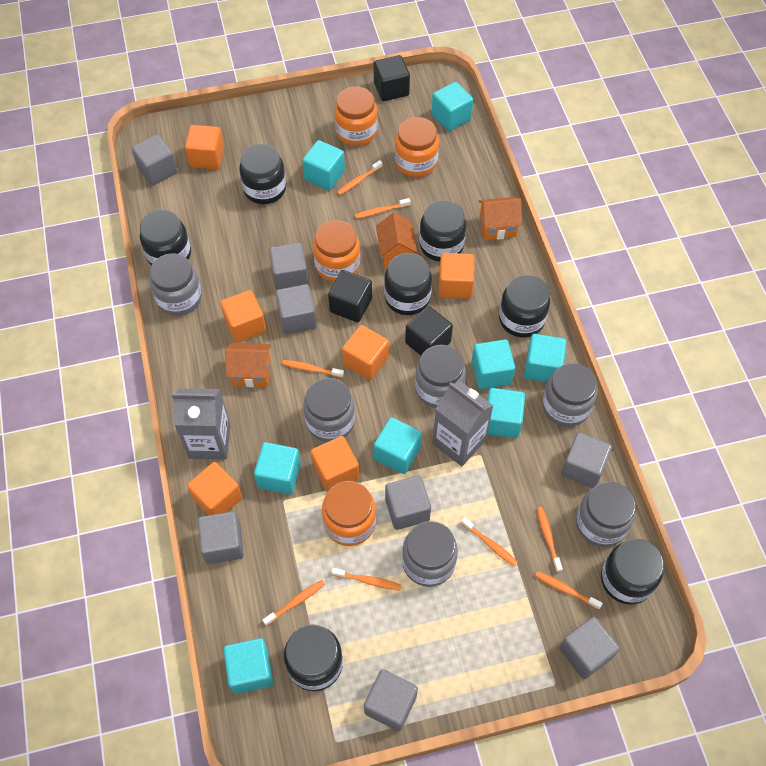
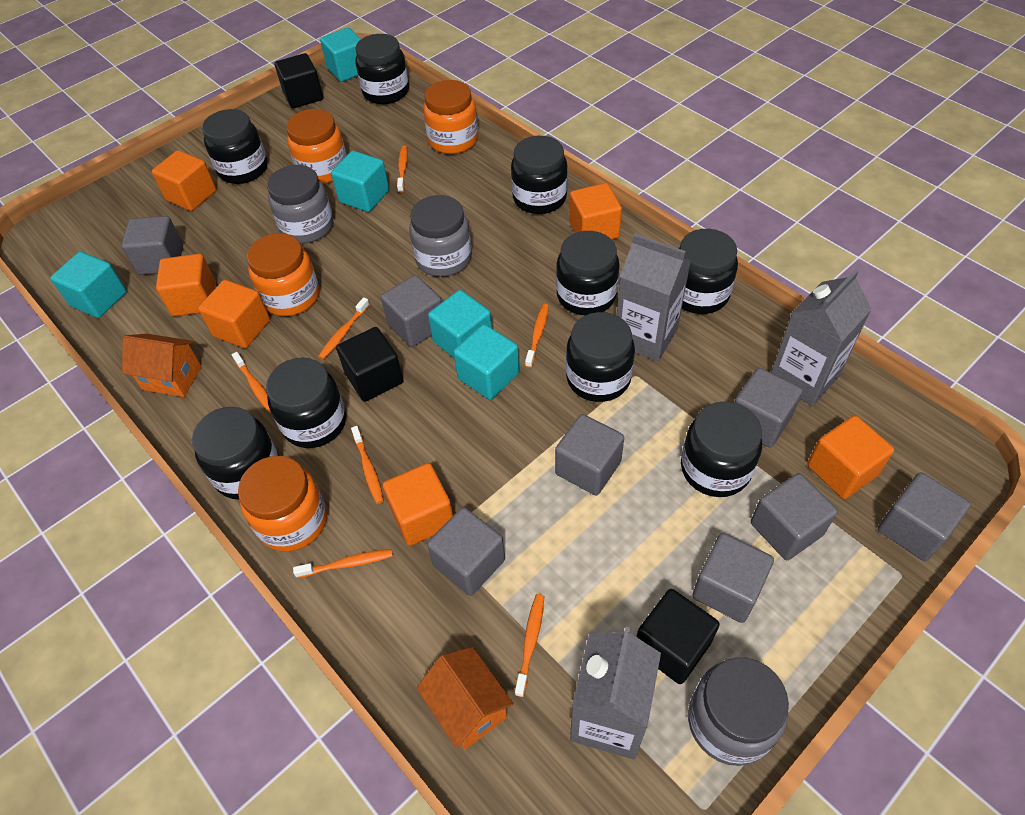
black jar: 7 -> 9
grey carton: 2 -> 3
grey jar: 6 -> 3
orange house: 3 -> 2
orange toothbrush: 8 -> 7
turquoise cube: 8 -> 5

